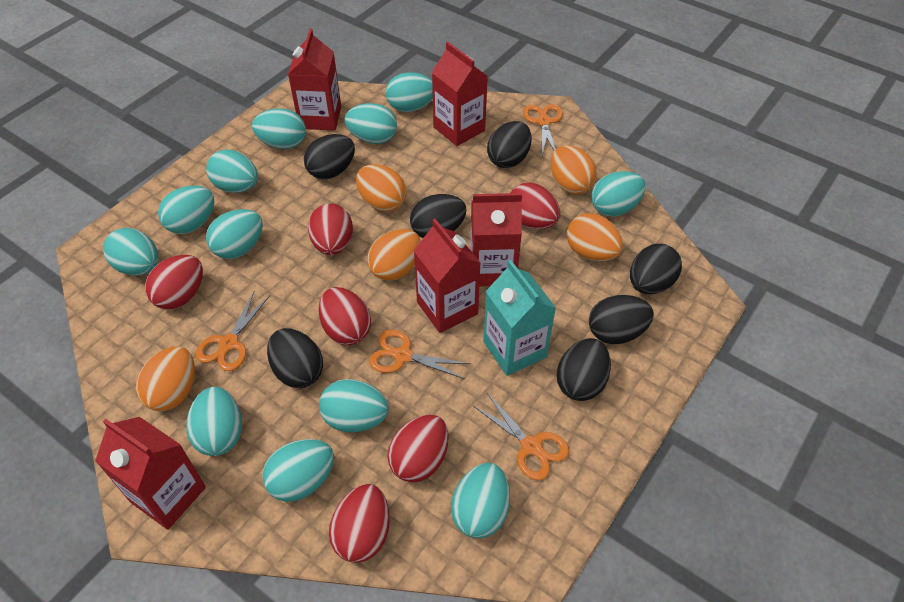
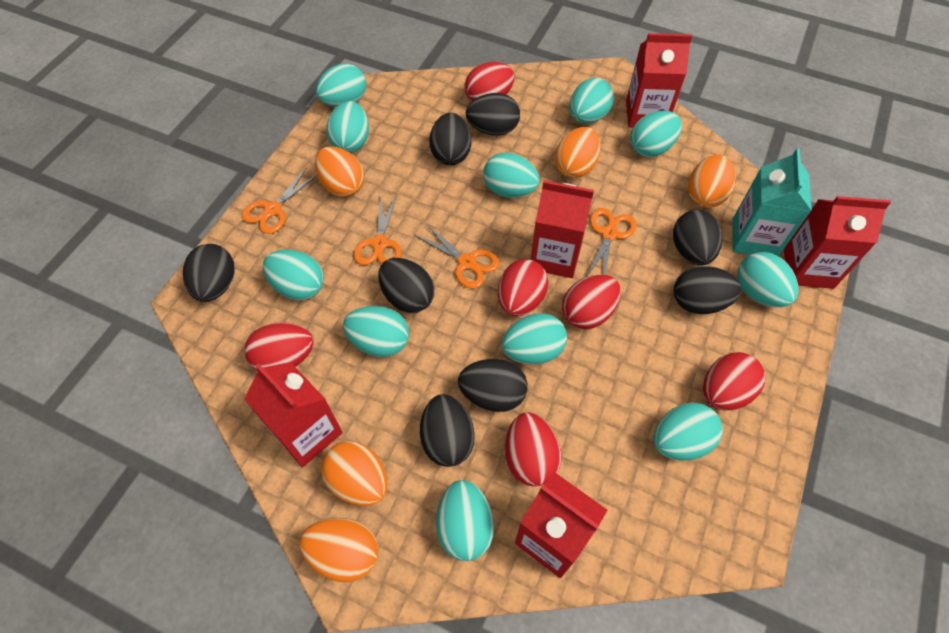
black egg: 7 -> 8
turquoise egg: 12 -> 11

